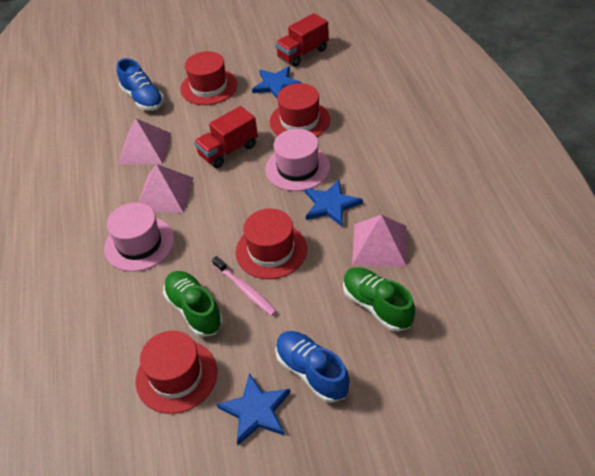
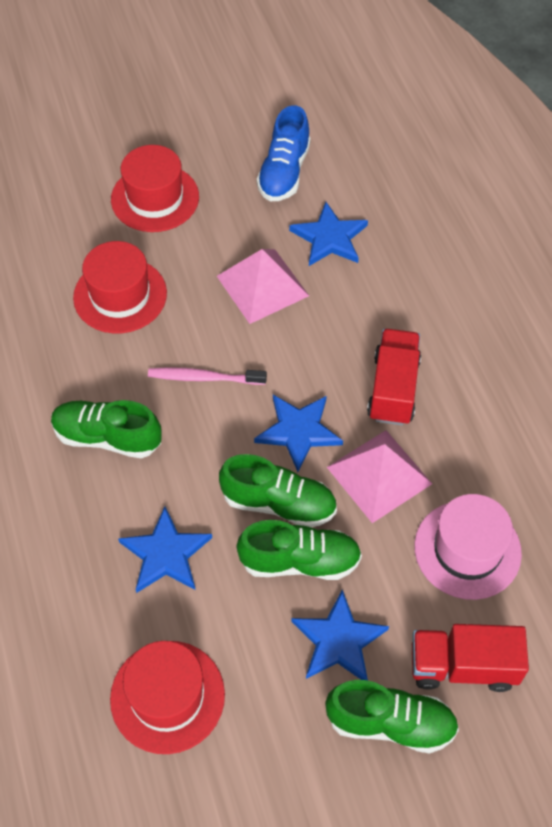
blue shoe: 2 -> 1
blue star: 3 -> 4
green shoe: 2 -> 4
pink hat: 2 -> 1
pink pyramid: 3 -> 2
red hat: 4 -> 3

